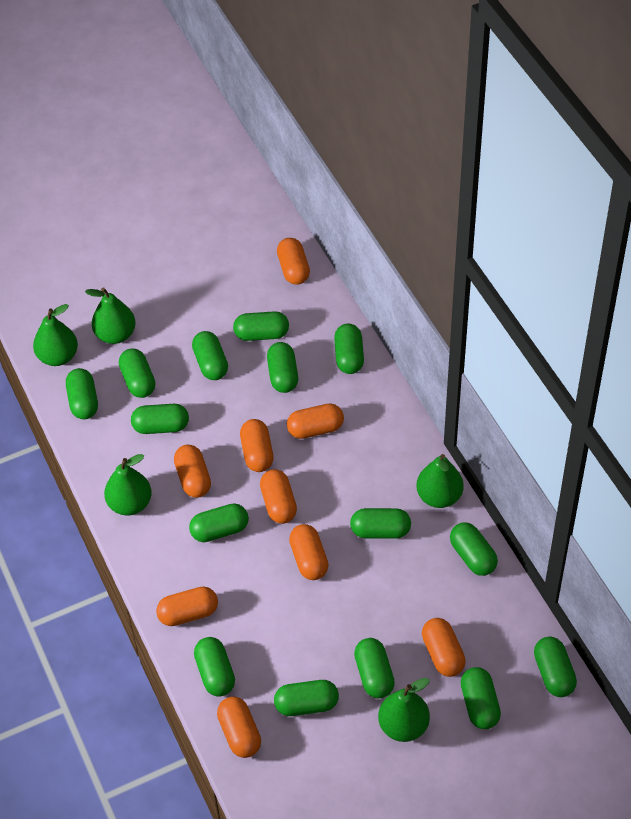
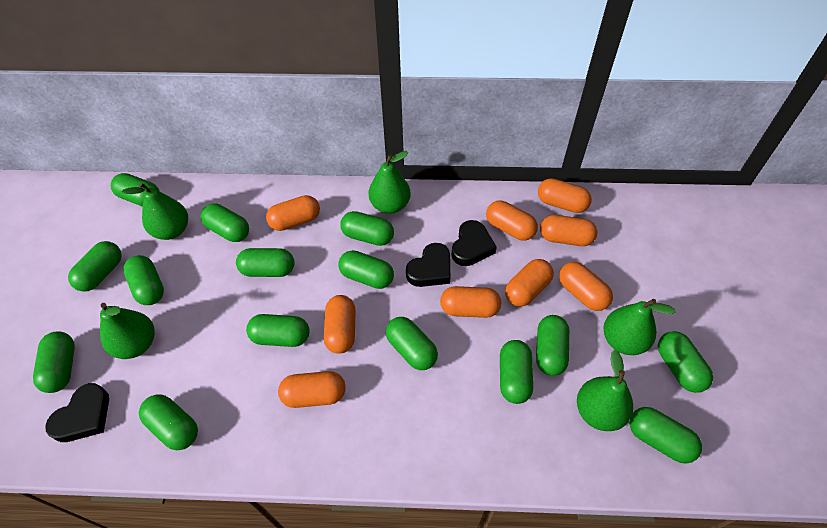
black heart: 0 -> 3

